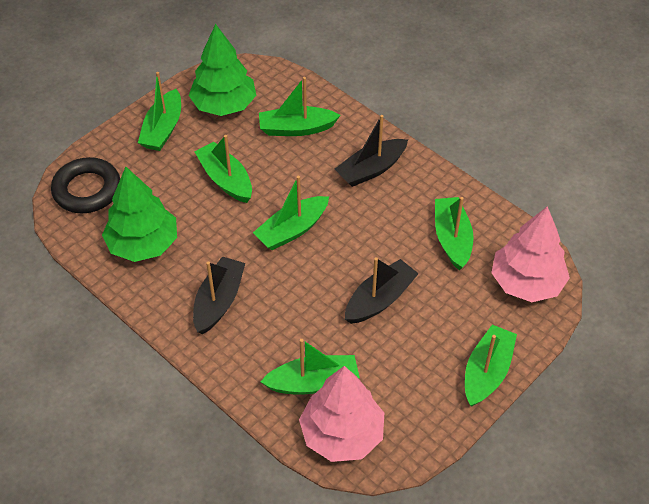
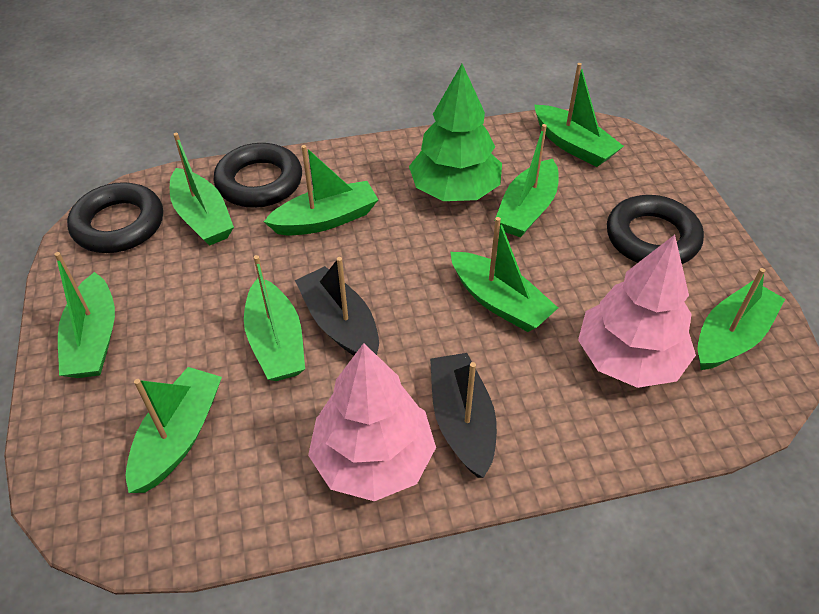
black boat: 3 -> 2
black ring: 1 -> 3
green boat: 7 -> 9
green tree: 2 -> 1

